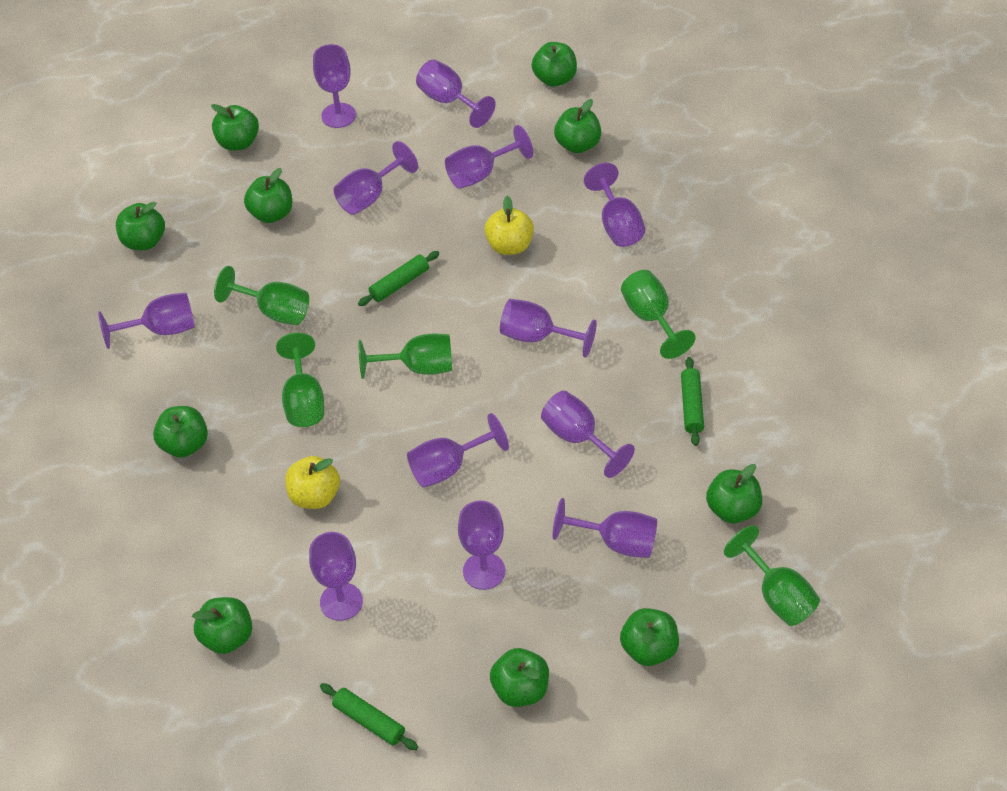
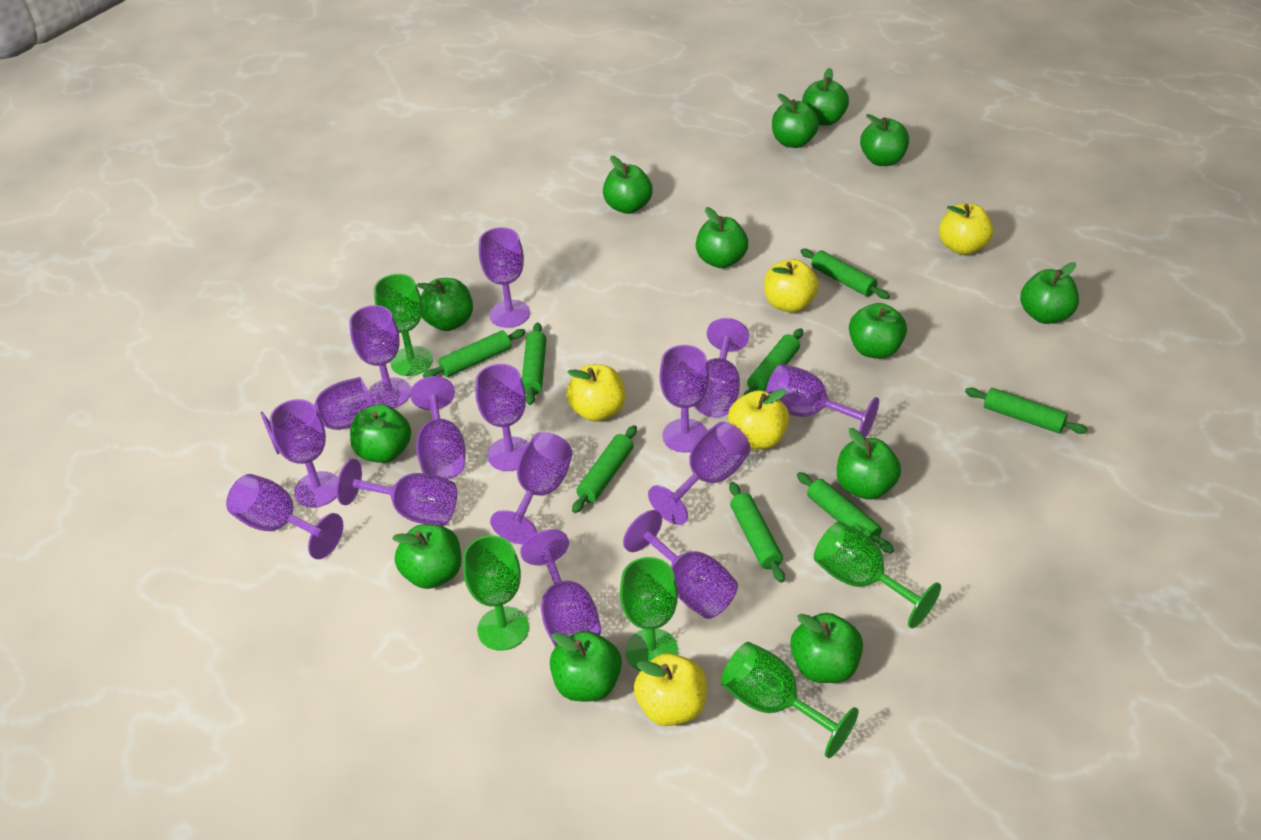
green apple: 10 -> 13
green rolling pin: 3 -> 8
purple goblet: 12 -> 15
yellow apple: 2 -> 5

